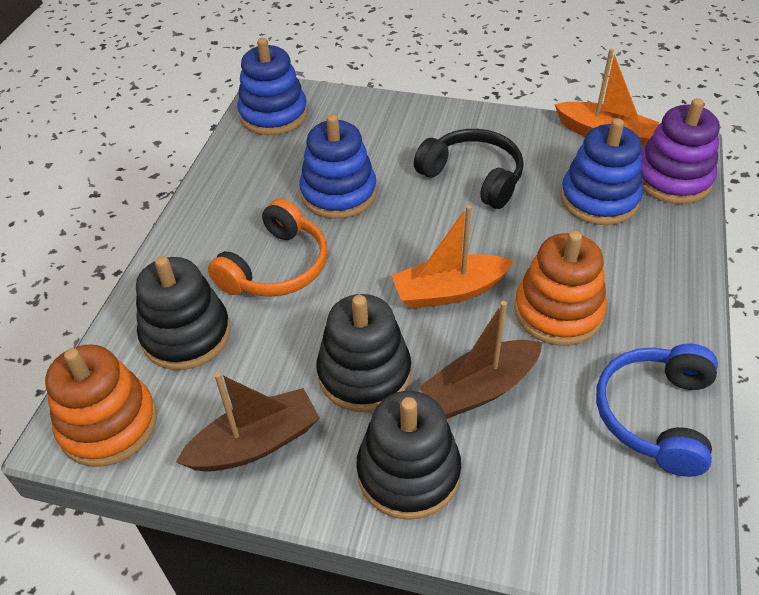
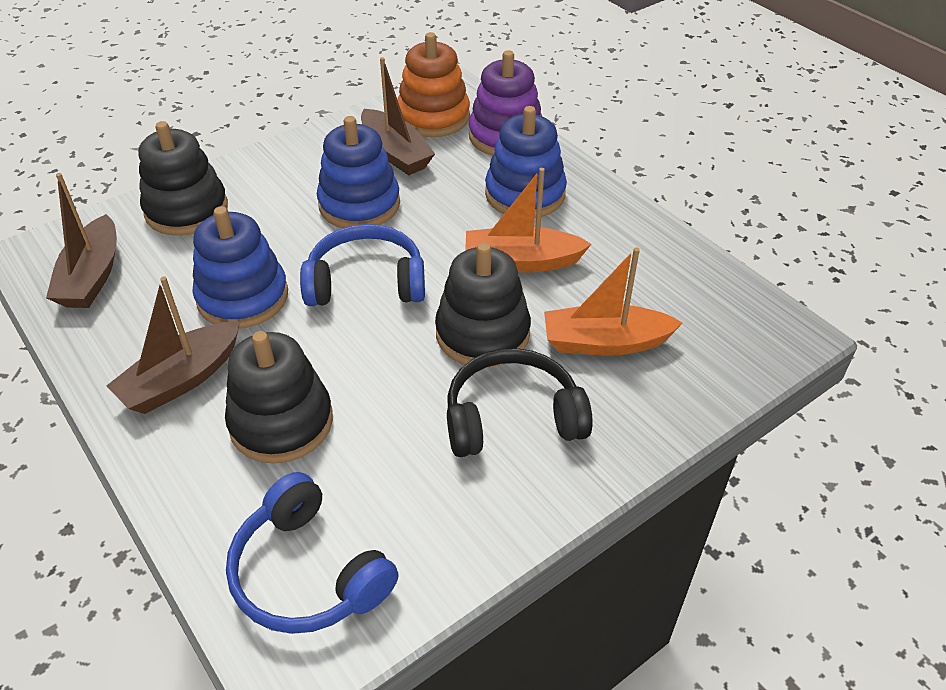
blue headphones: 1 -> 2
brown boat: 2 -> 3
orange headphones: 1 -> 0
orange stacking toy: 2 -> 1

